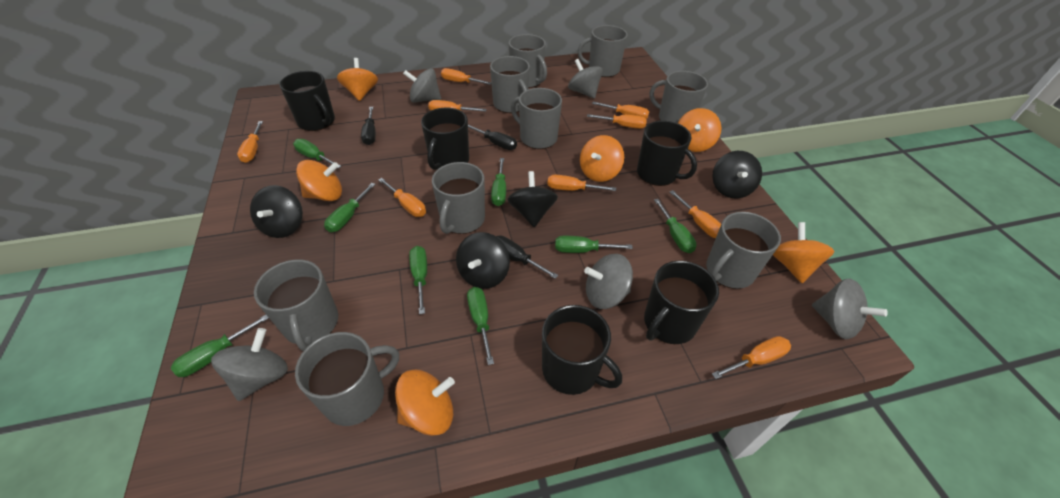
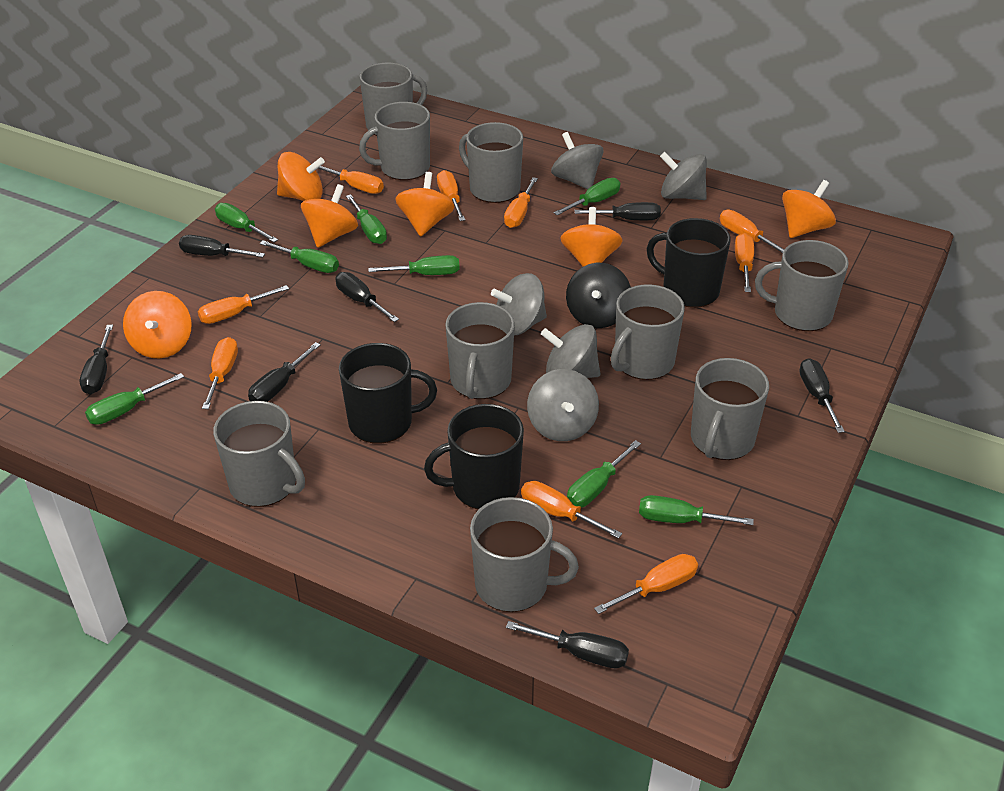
black mug: 5 -> 3
black screwdriver: 3 -> 7
black spinning top: 4 -> 1

